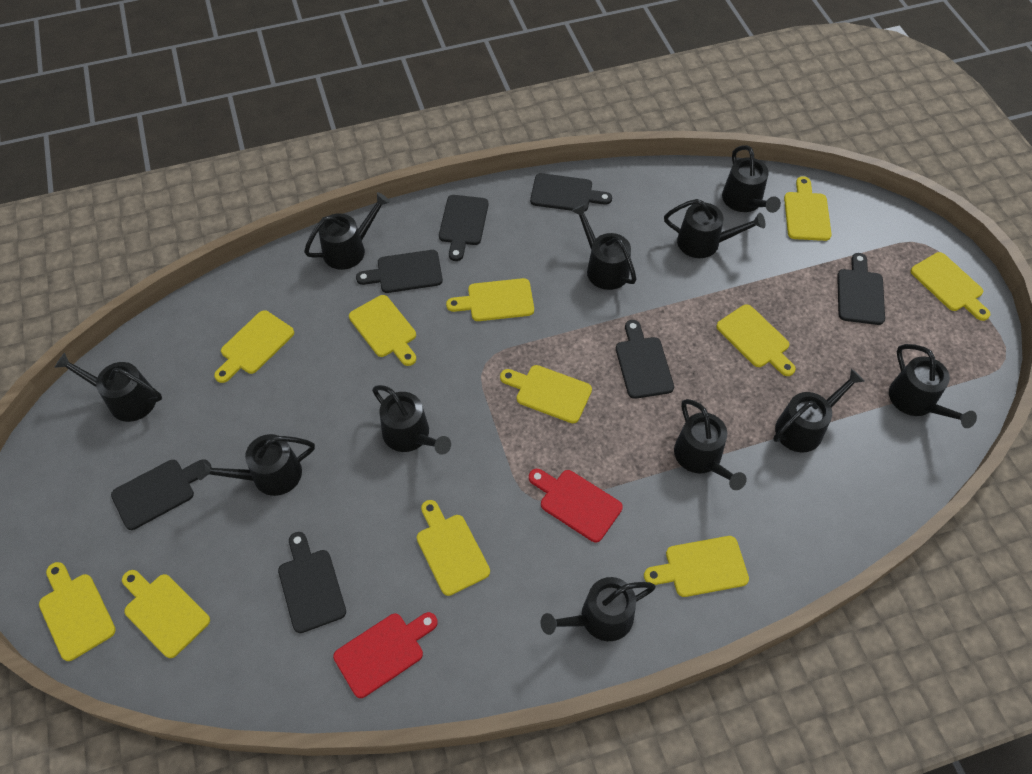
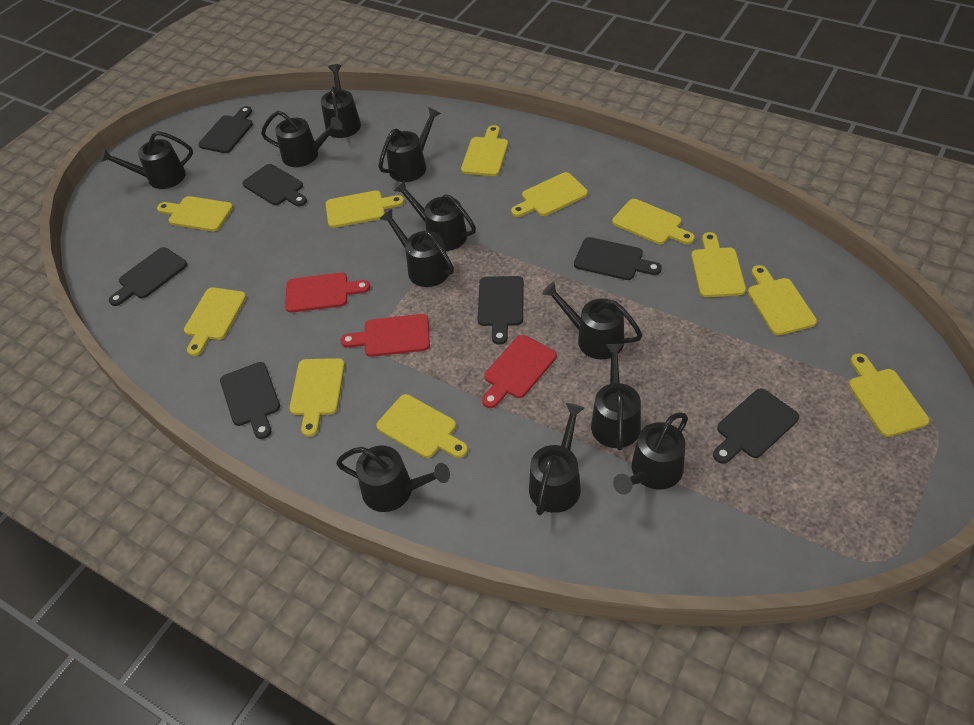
red cutting board: 2 -> 3

